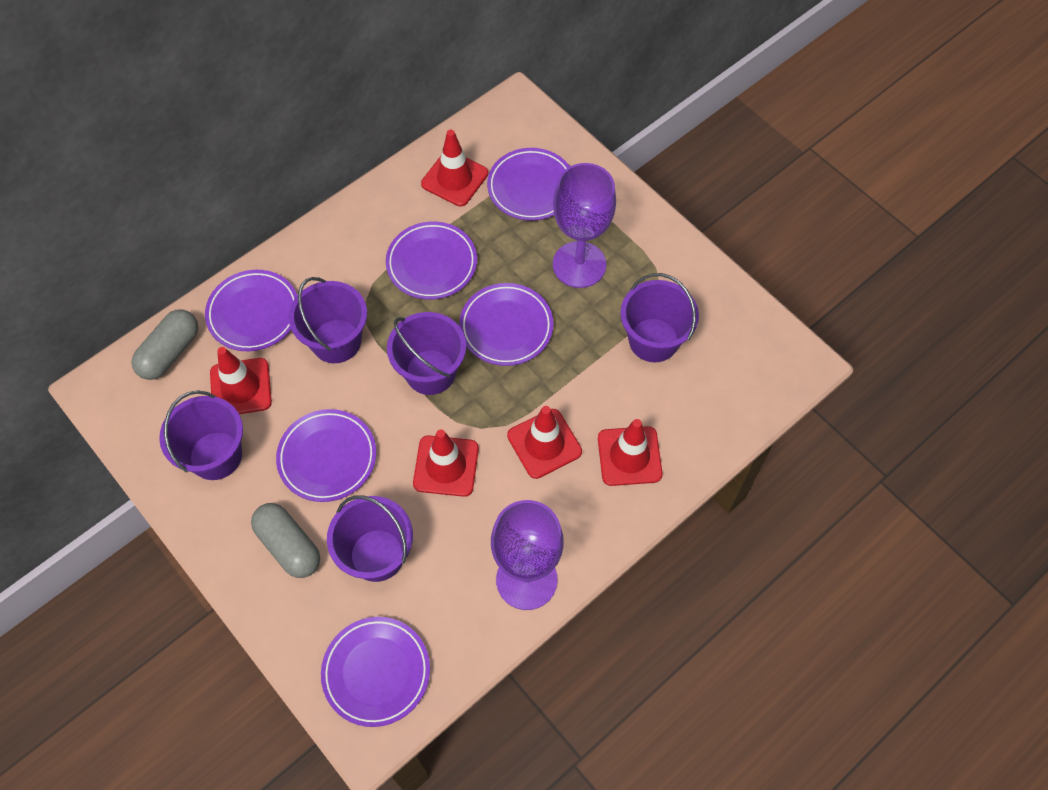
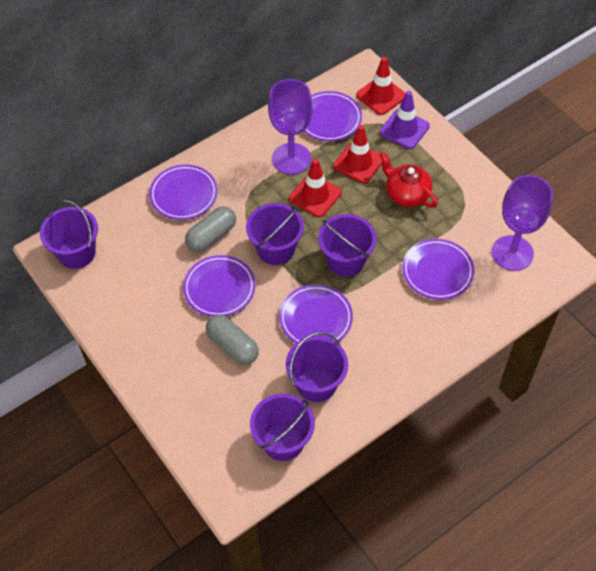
purple plate: 6 -> 5
purple traffic cone: 0 -> 1
red teapot: 0 -> 1
red traffic cone: 5 -> 3

